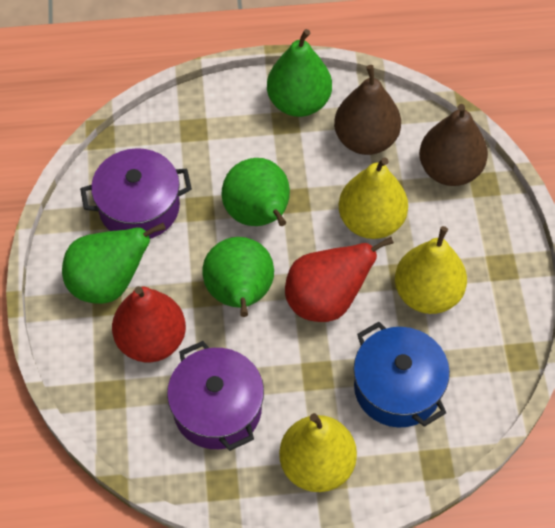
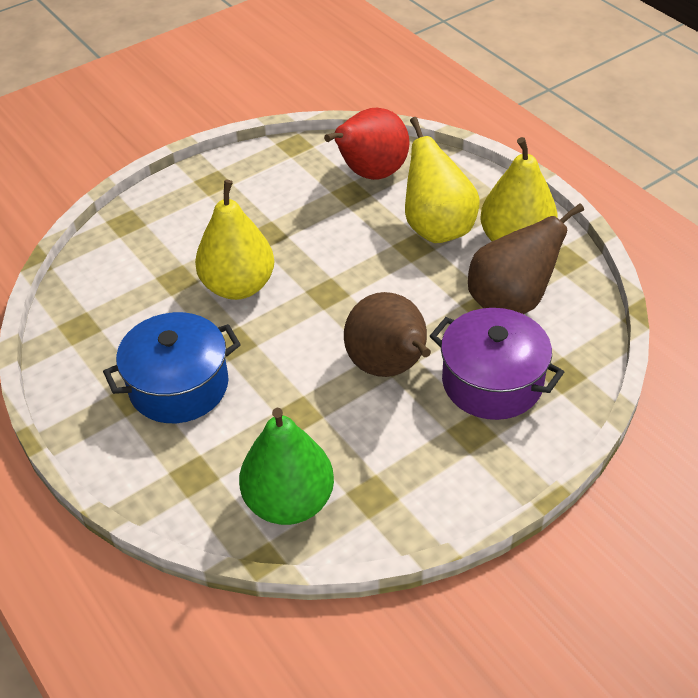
green pear: 4 -> 1
purple pot: 2 -> 1
red pear: 2 -> 1

